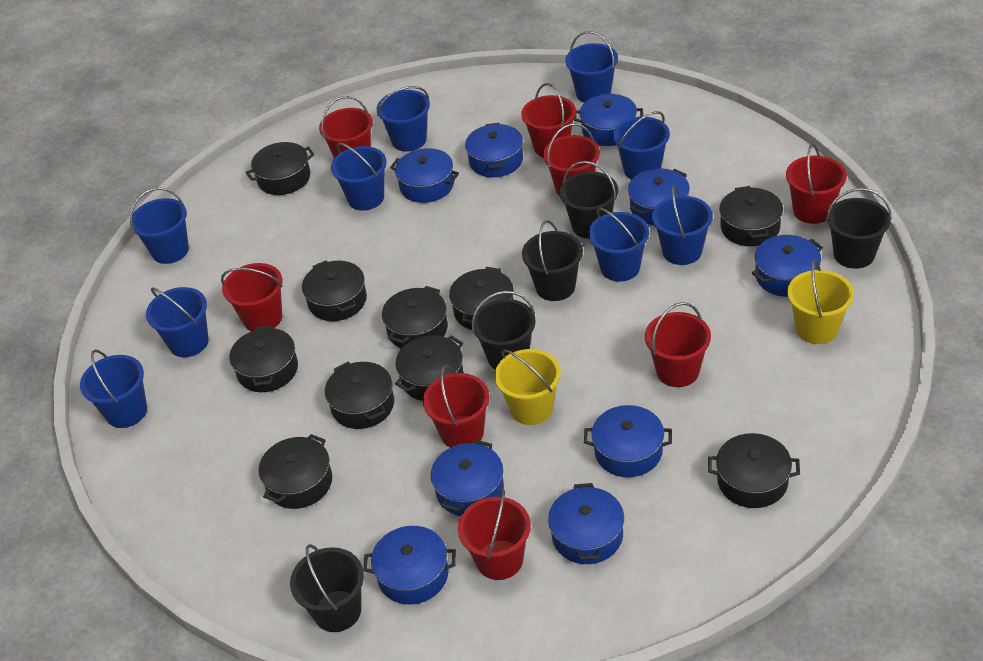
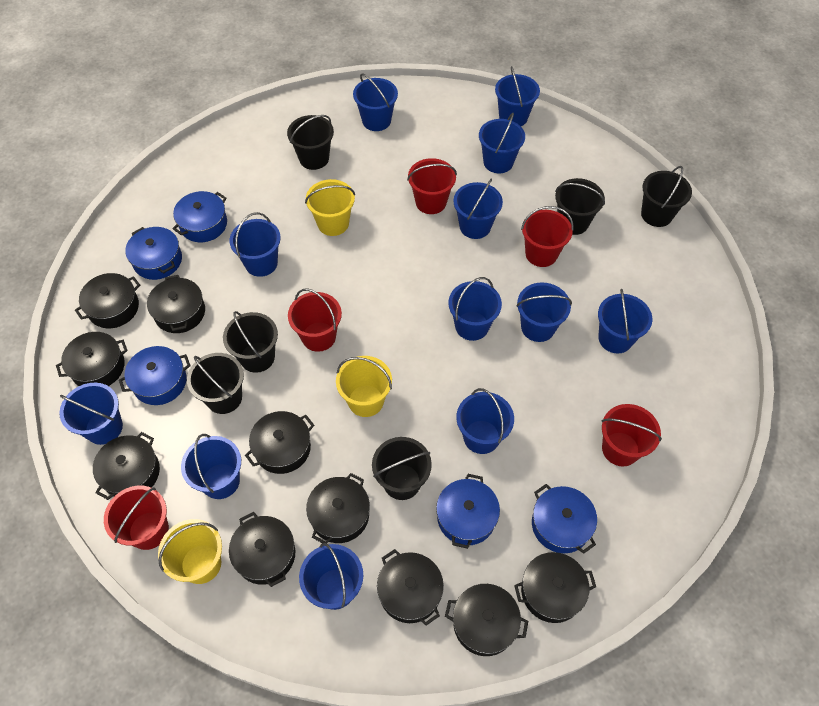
black bucket: 5 -> 6
blue bucket: 9 -> 12
blue pot: 9 -> 5
red bucket: 8 -> 5
yellow bucket: 2 -> 3

